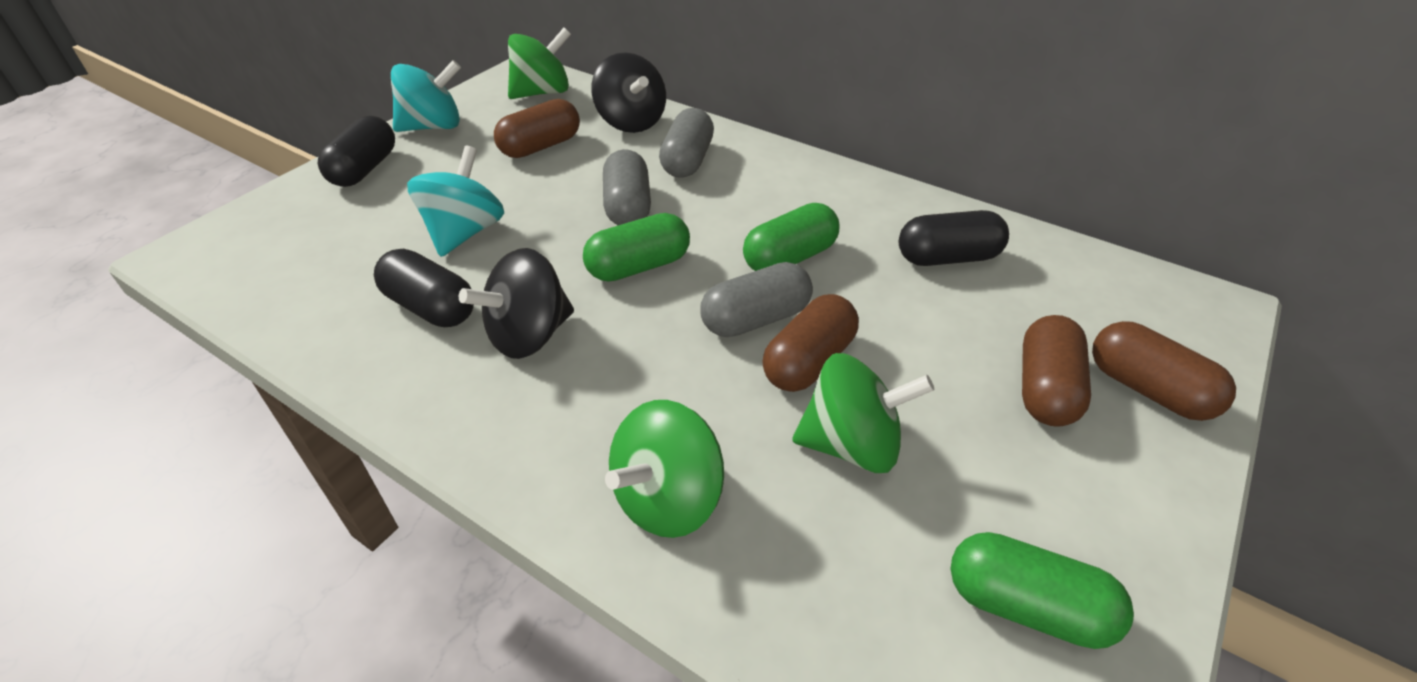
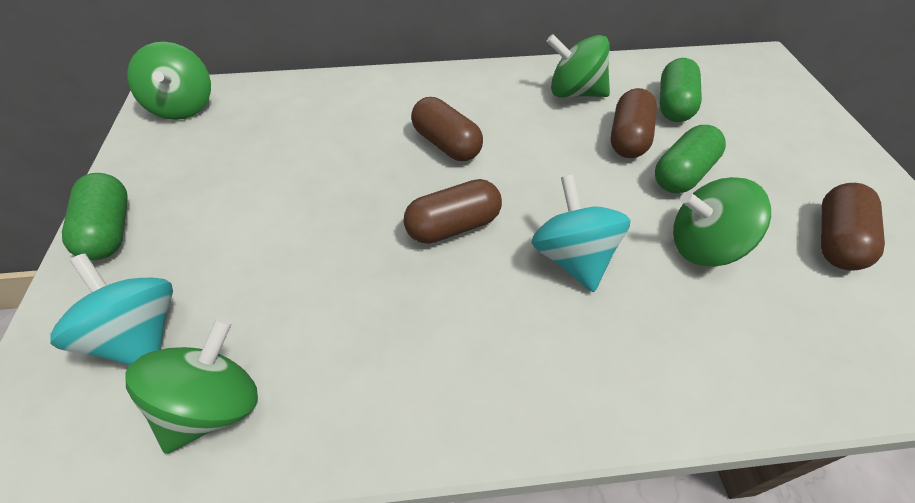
black capsule: 3 -> 0
black spinning top: 2 -> 0
green spinning top: 3 -> 4
grey capsule: 3 -> 0

